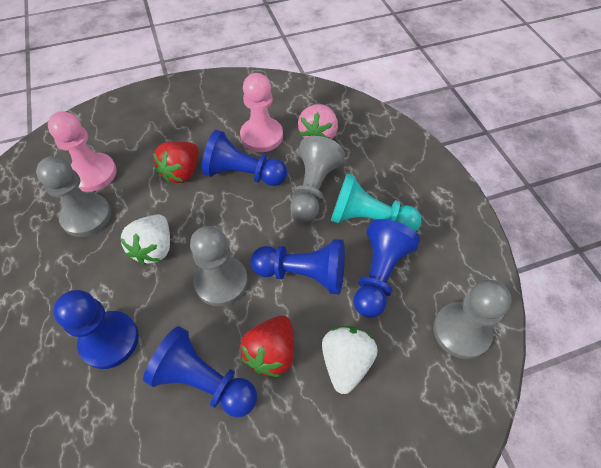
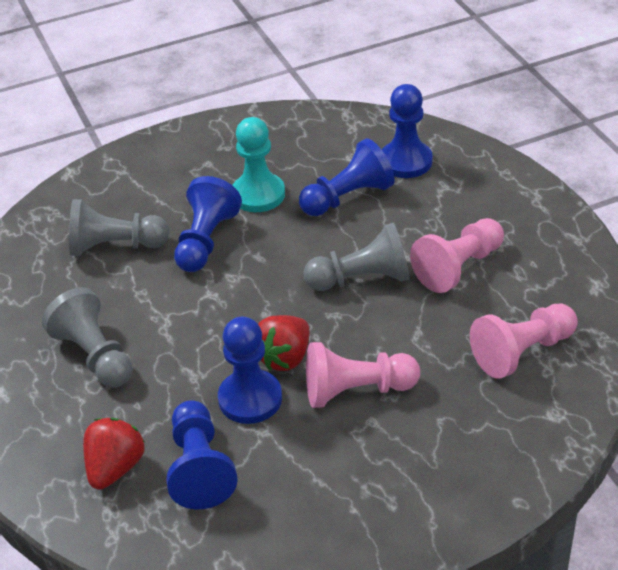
grey pawn: 4 -> 3
pink pawn: 2 -> 3
pink strawberry: 1 -> 0
white strawberry: 2 -> 0

